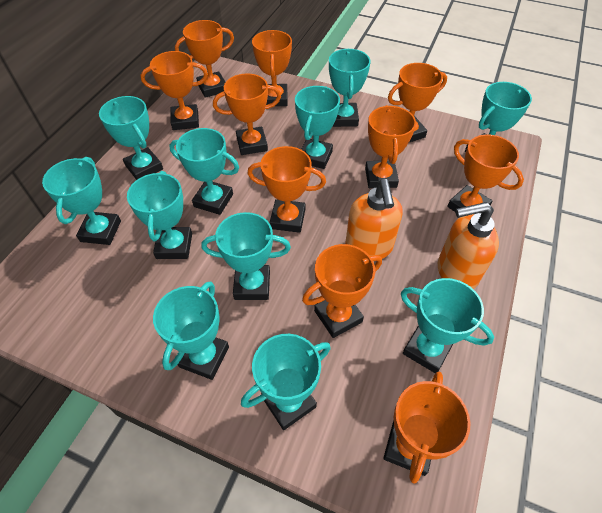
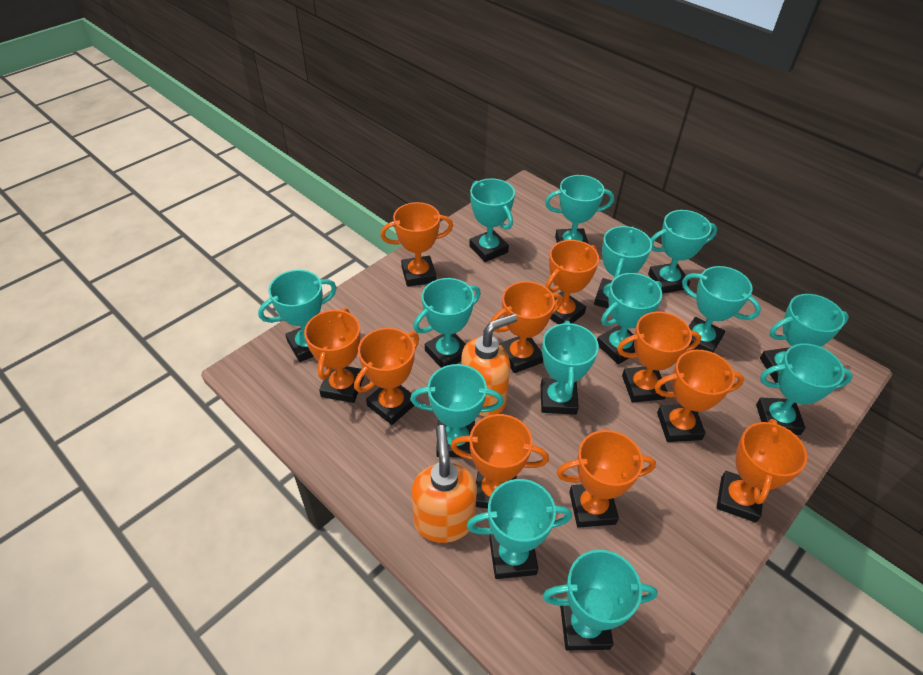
turquoise trophy: 11 -> 14

